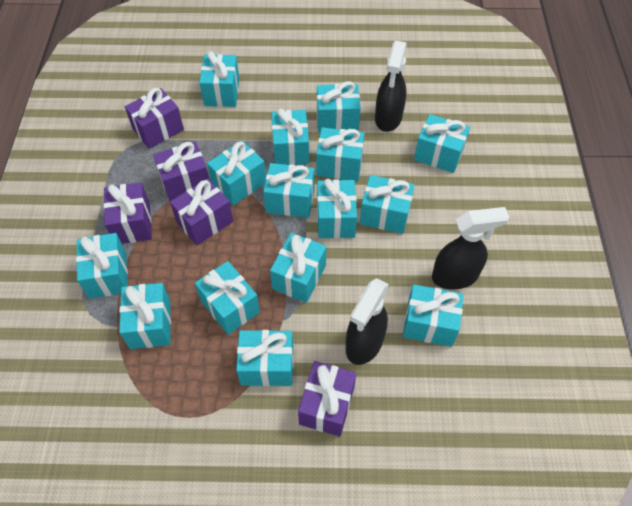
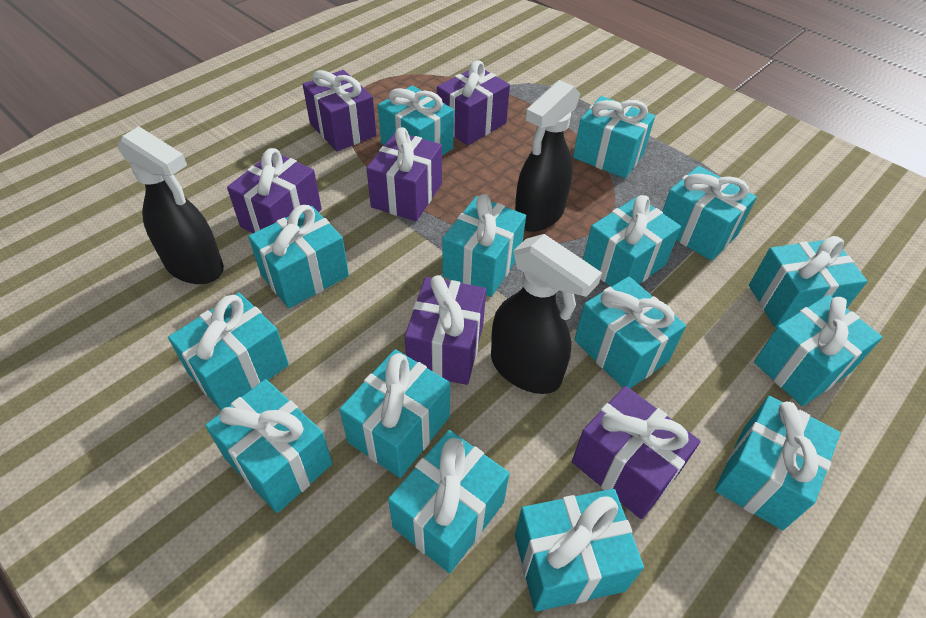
purple gift: 5 -> 6

